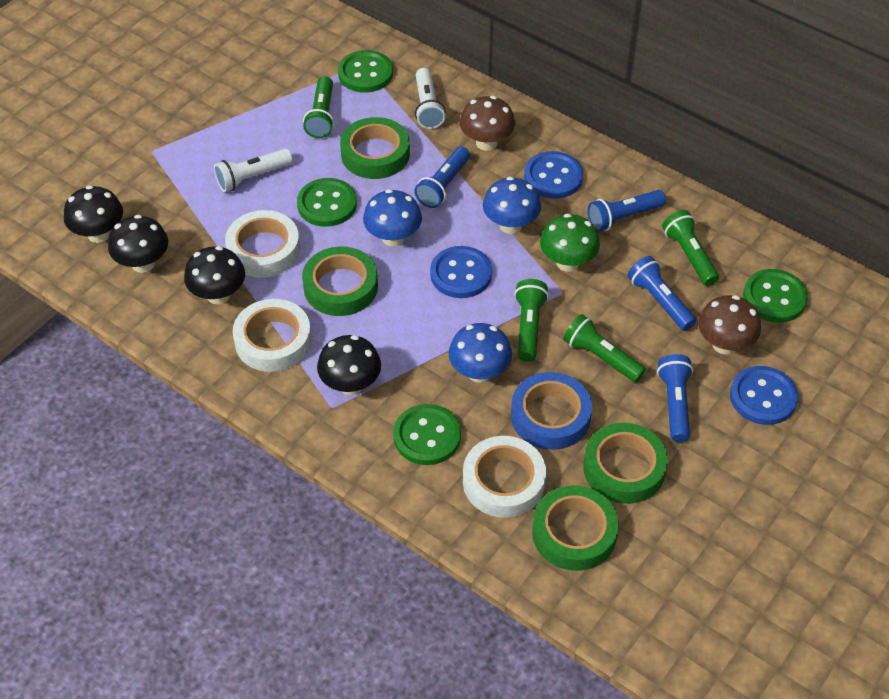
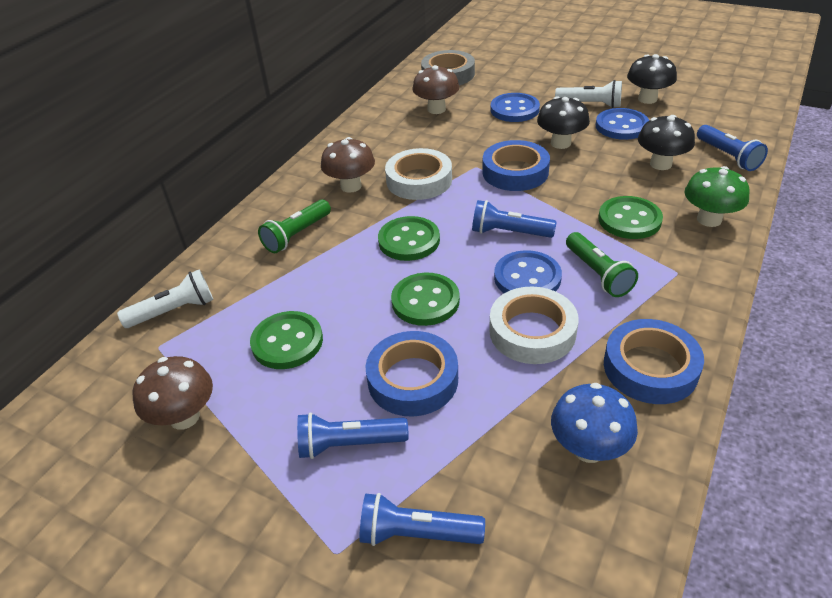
black mushroom: 4 -> 3
blue mushroom: 3 -> 1
blue tape: 1 -> 3
brown mushroom: 2 -> 3
green flashlight: 4 -> 2
green tape: 4 -> 0
grey tape: 0 -> 1
white tape: 3 -> 2

